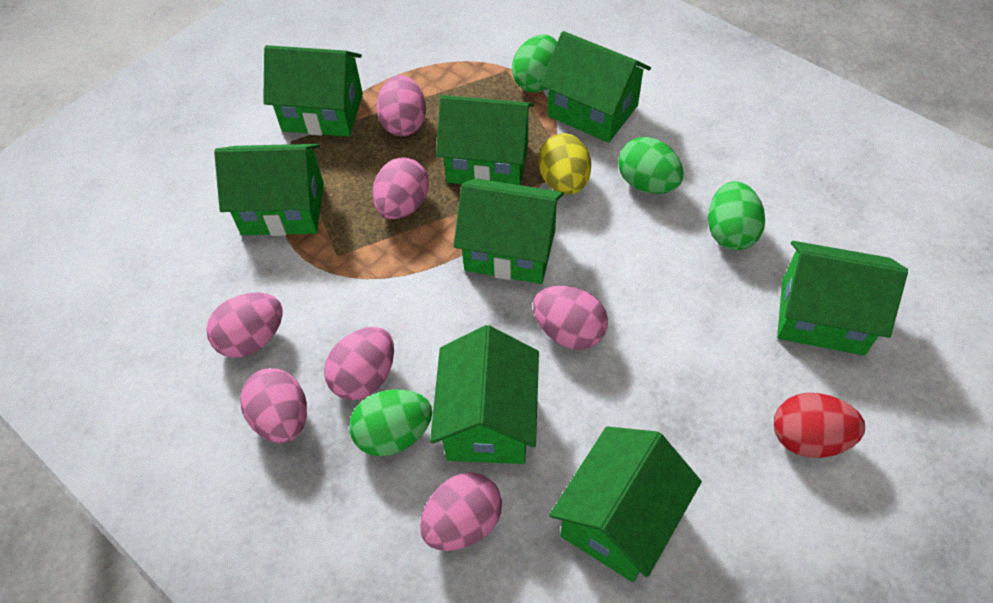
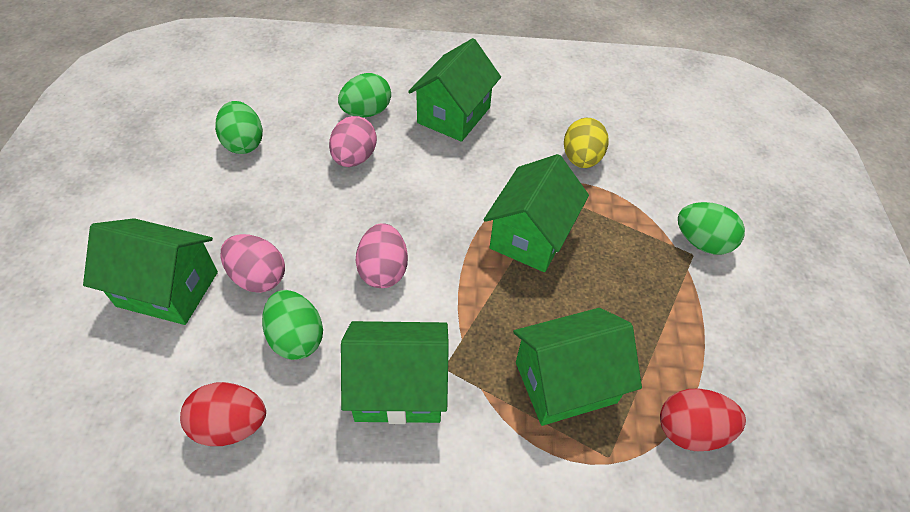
green house: 8 -> 5
pink egg: 7 -> 3
red egg: 1 -> 2

